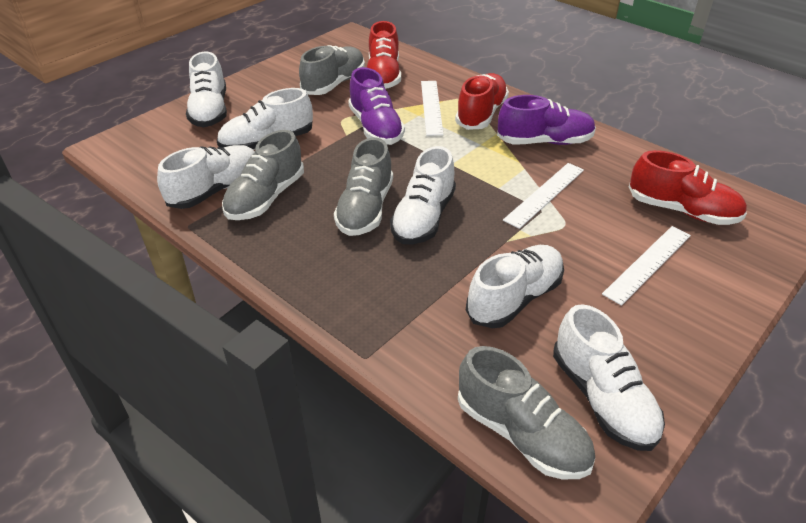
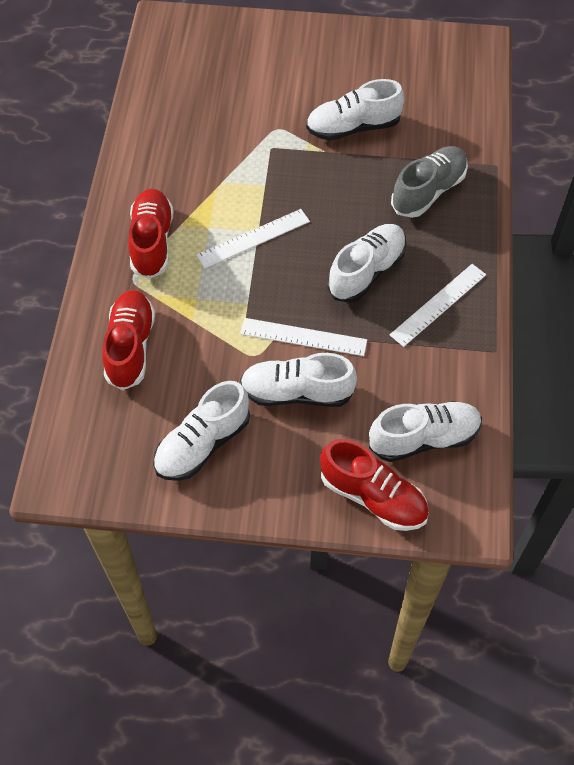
grey shoe: 4 -> 1
purple shoe: 2 -> 0
white shoe: 6 -> 5

